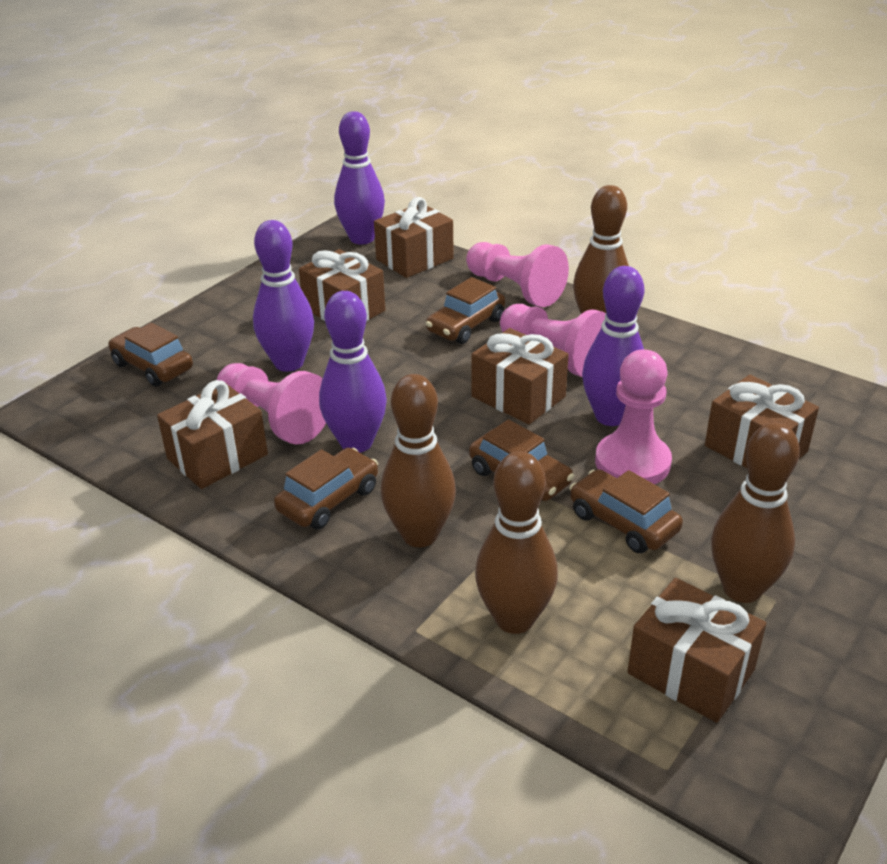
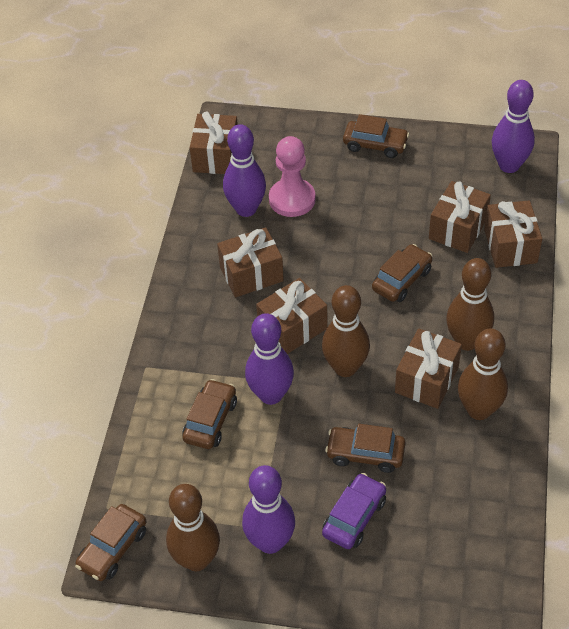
pink pawn: 4 -> 1
purple car: 0 -> 1

